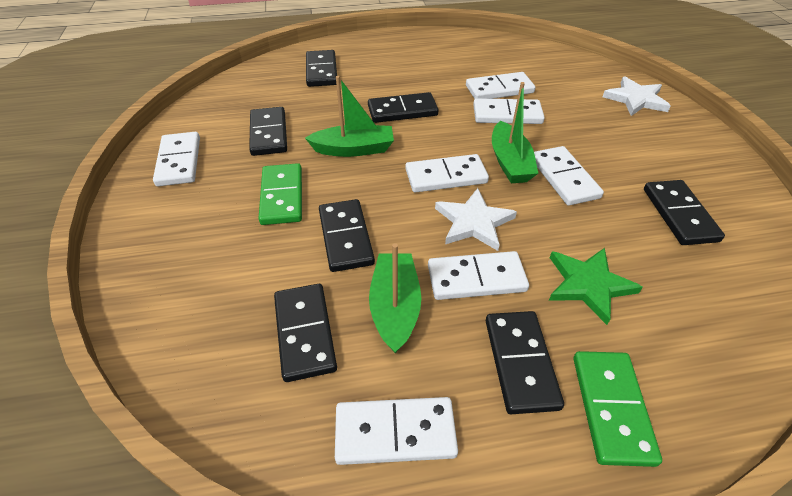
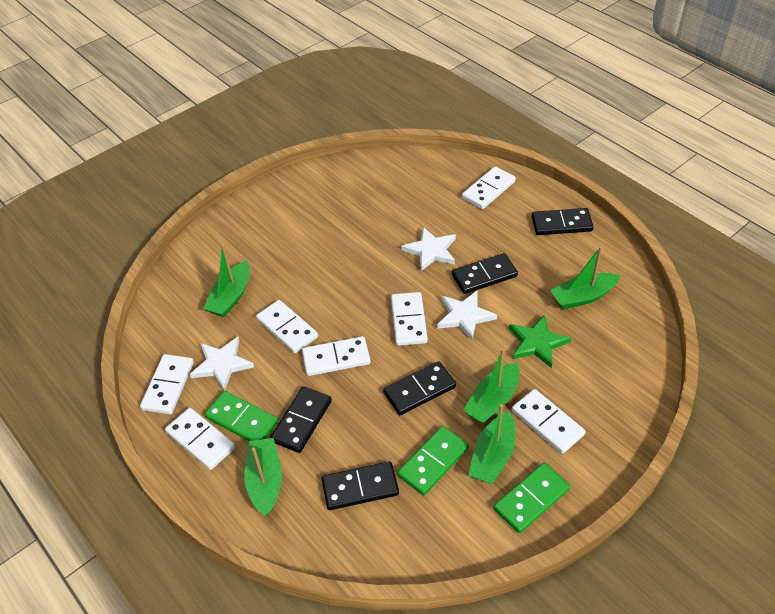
black domino: 7 -> 5
green boat: 3 -> 5
green domino: 2 -> 3
white star: 2 -> 3

